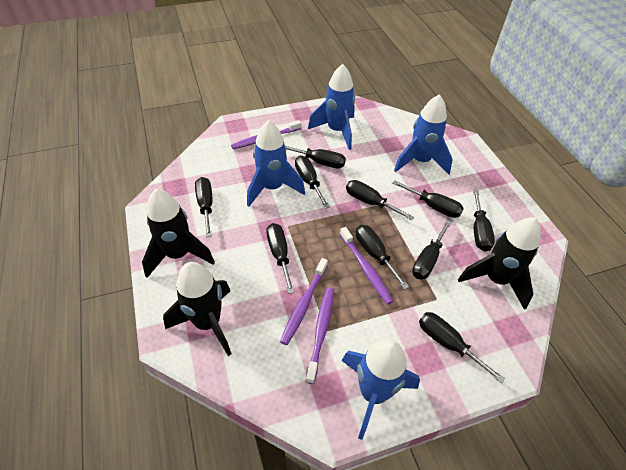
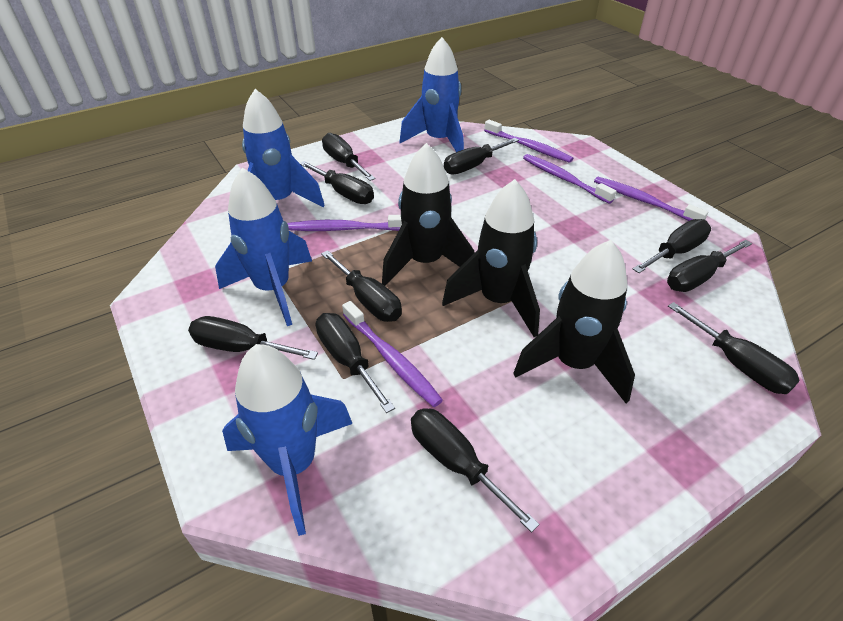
purple toothbrush: 4 -> 5

